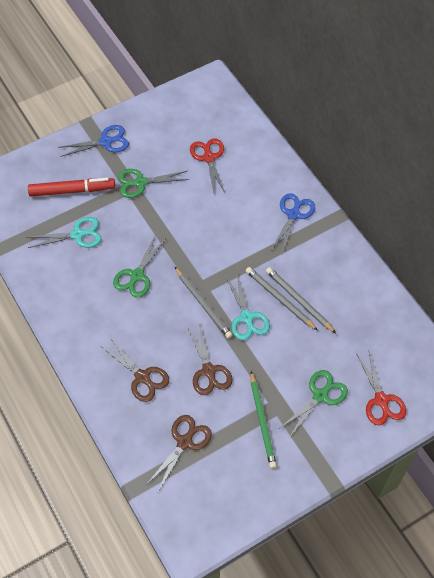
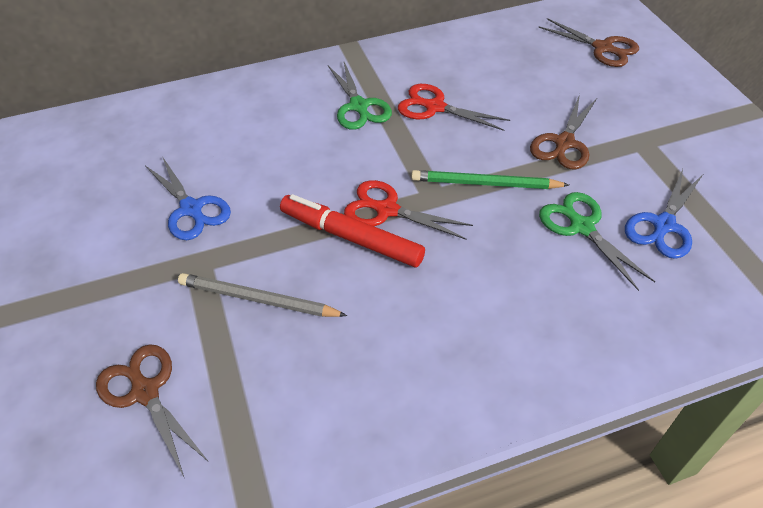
green scissors: 3 -> 2
grey pencil: 3 -> 1
turquoise scissors: 2 -> 0

